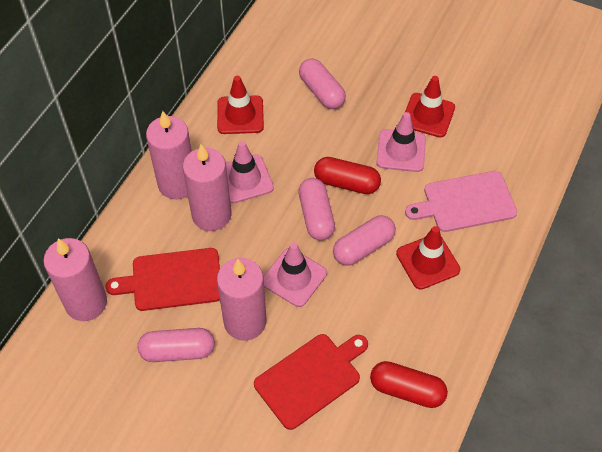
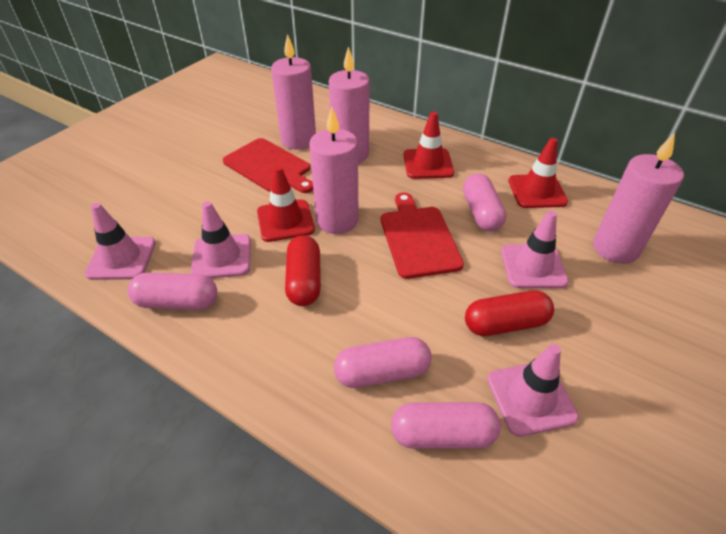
pink cutting board: 1 -> 0
pink traffic cone: 3 -> 4

